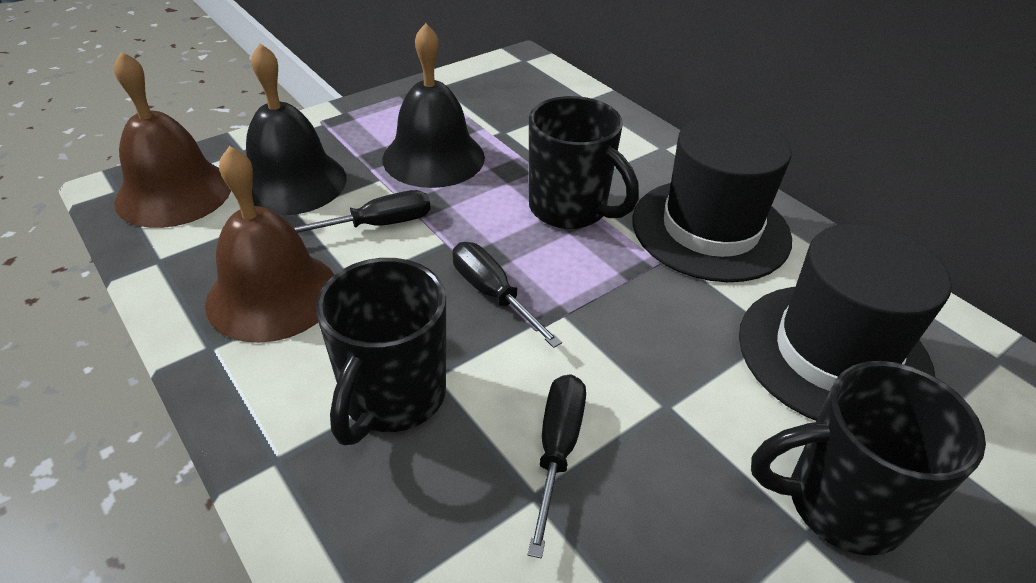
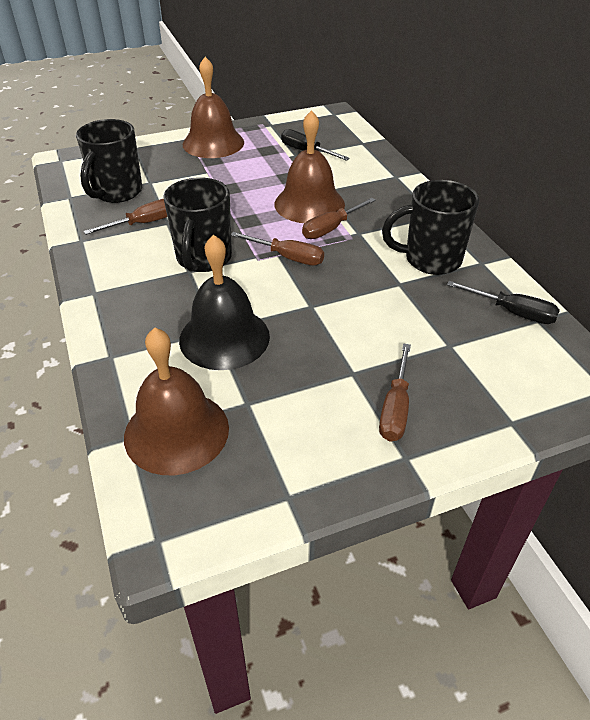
black bell: 2 -> 1
black hat: 2 -> 0
black screwdriver: 3 -> 2
brown bell: 2 -> 3
brown screwdriver: 0 -> 4

